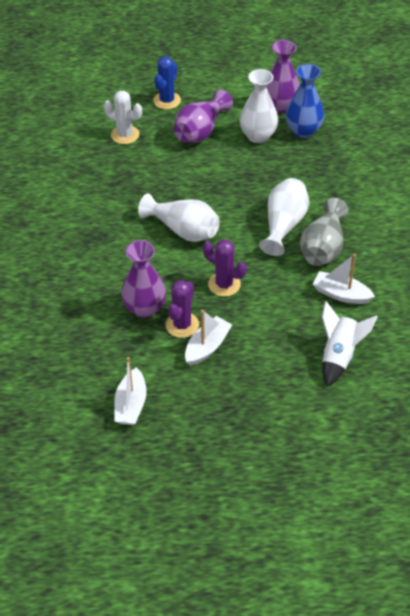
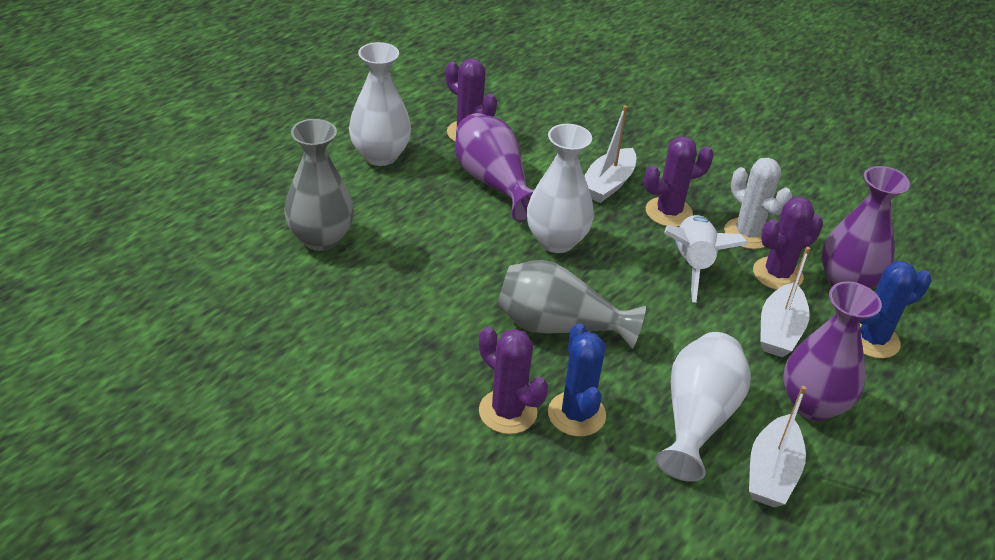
blue cactus: 1 -> 2
blue vase: 1 -> 0
grey vase: 1 -> 2
purple cactus: 2 -> 4

